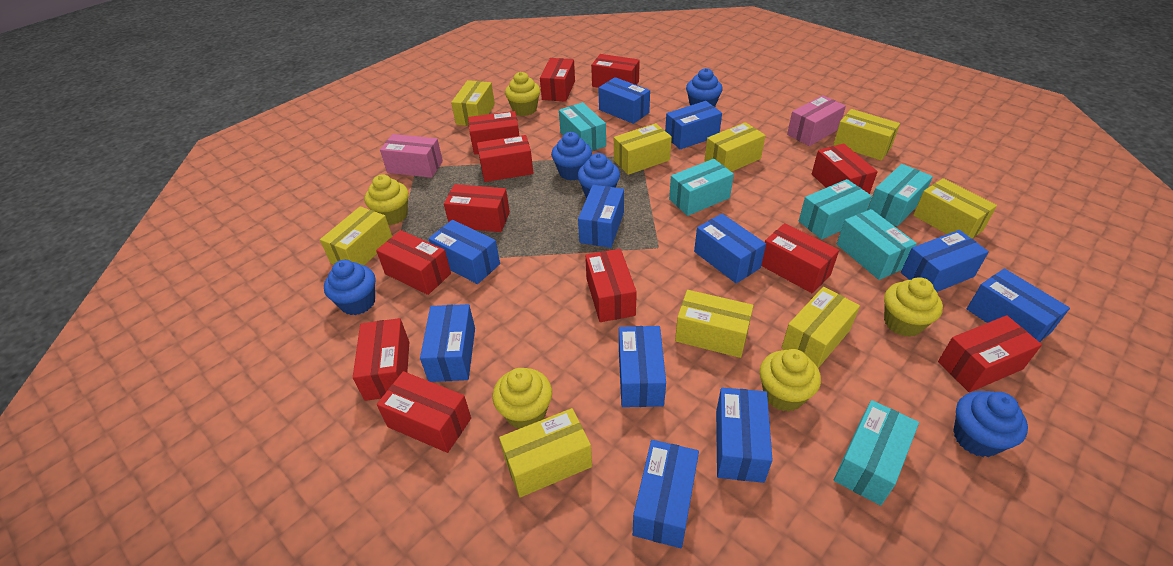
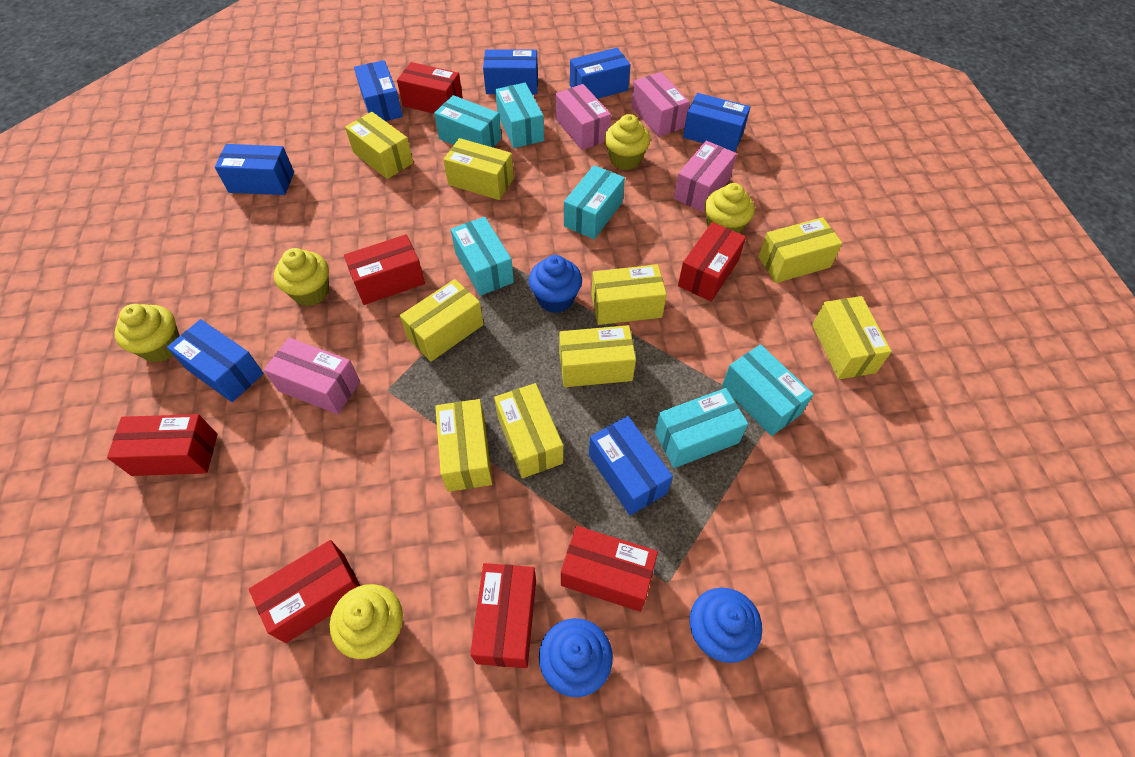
blue box: 11 -> 7
blue cupcake: 5 -> 3
pink box: 2 -> 4
red box: 12 -> 7

